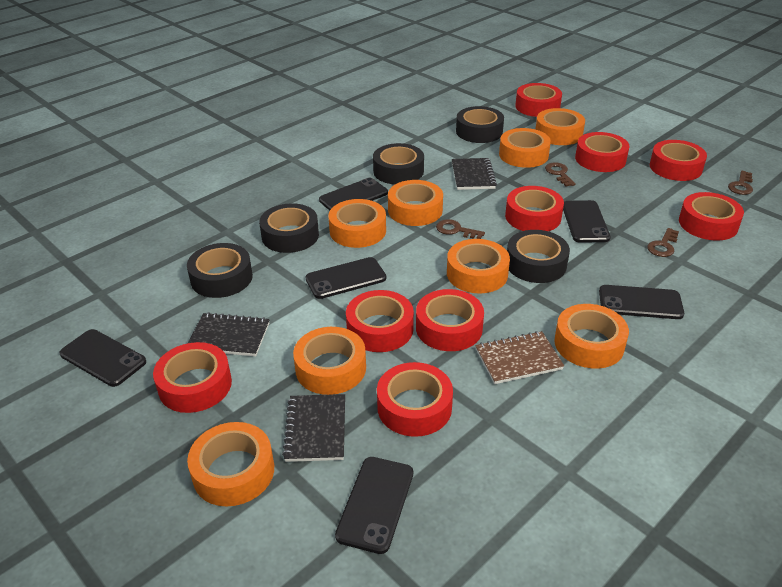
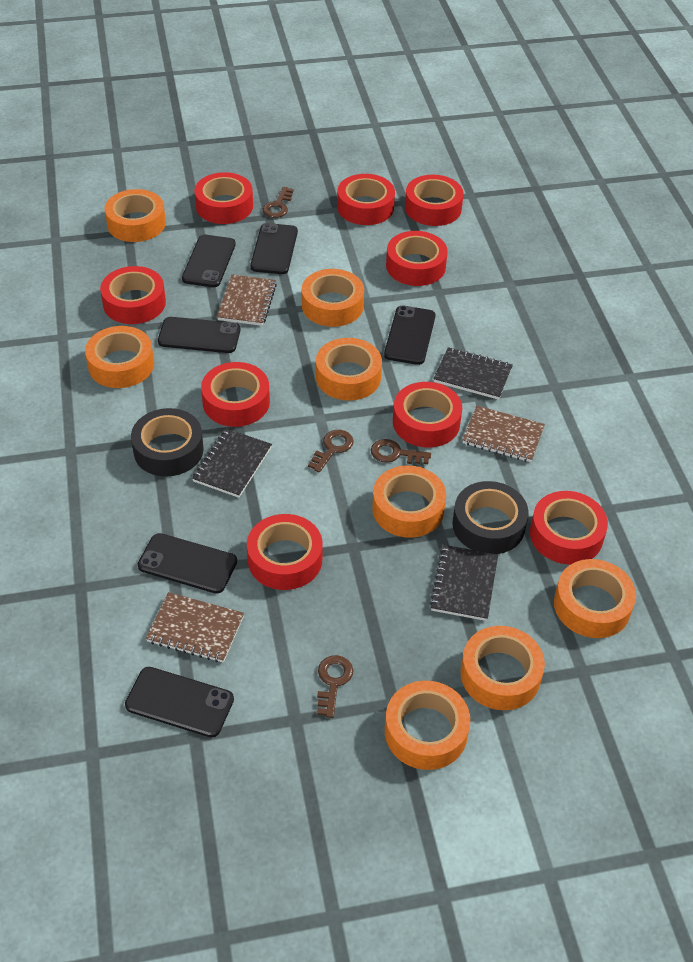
black tape: 5 -> 2
brown notebook: 1 -> 3

